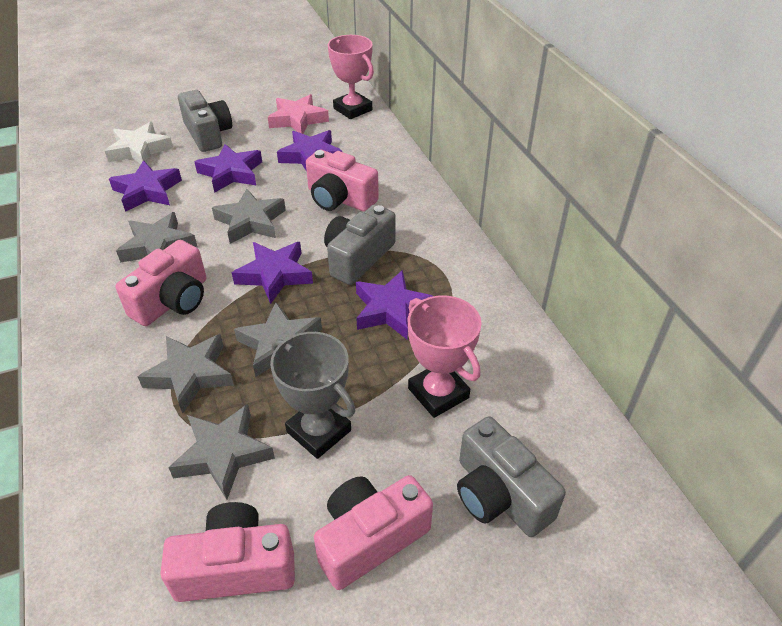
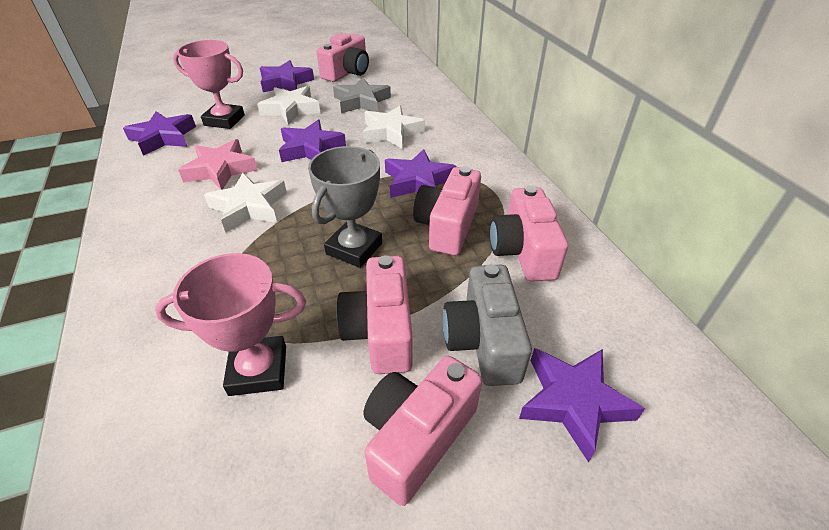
grey camera: 3 -> 1
grey star: 5 -> 1
pink camera: 4 -> 5
white star: 1 -> 3

